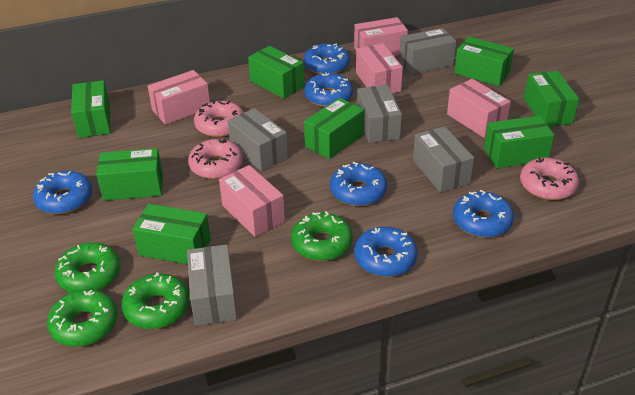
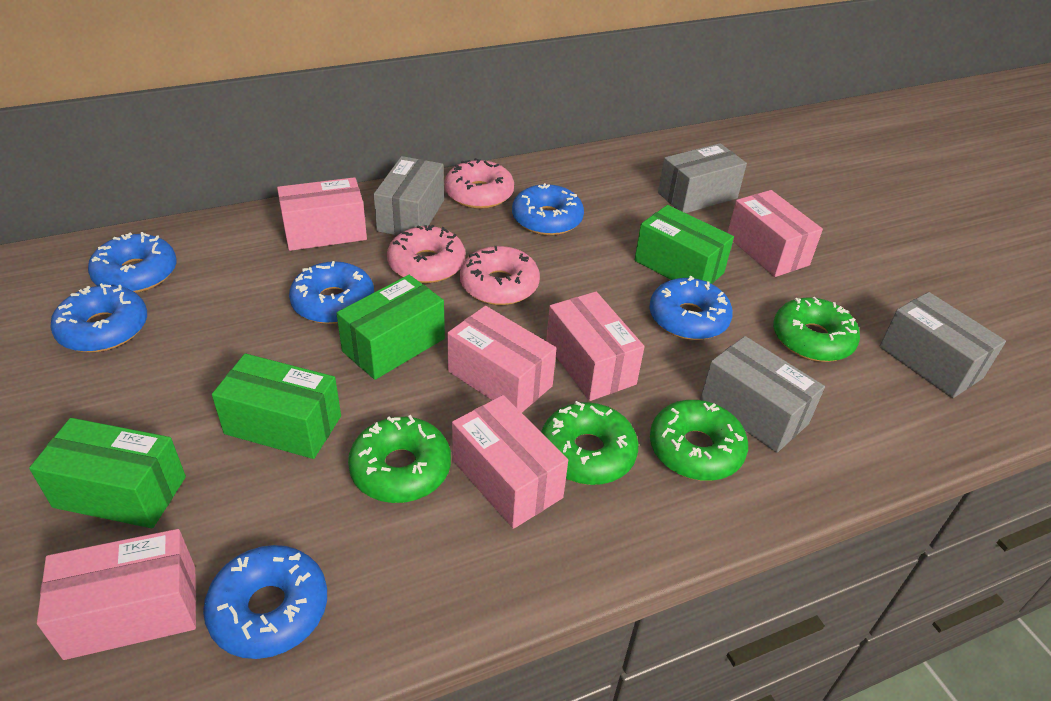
green box: 8 -> 4
grey box: 5 -> 4
pink box: 5 -> 6

